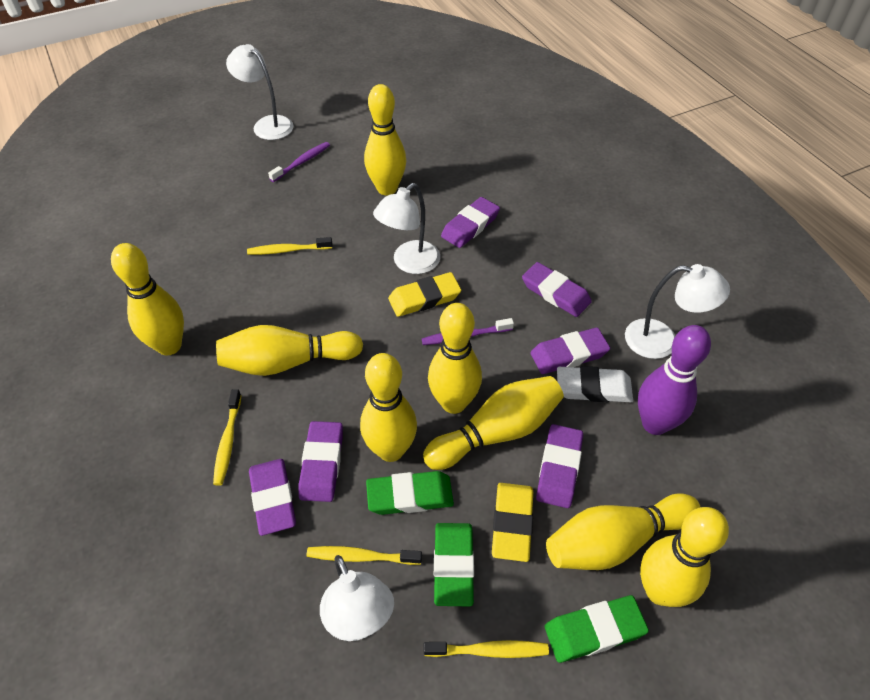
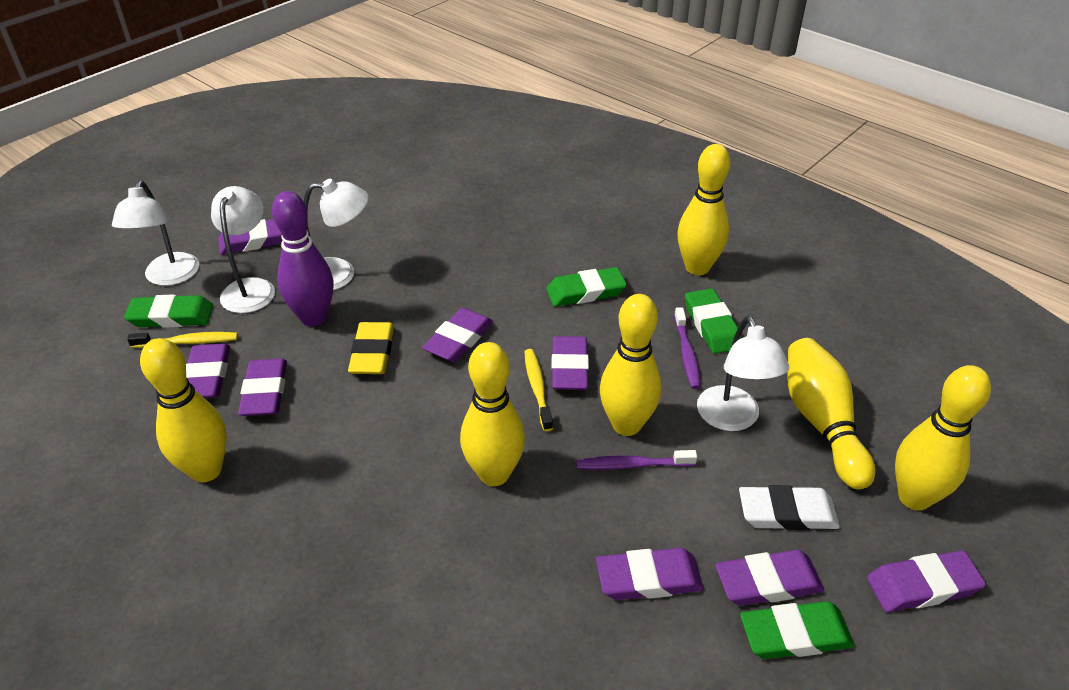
green eraser: 3 -> 4
purple eraser: 6 -> 8
yellow bowling pin: 8 -> 6
yellow eraser: 2 -> 1
yellow toothbrush: 4 -> 2

